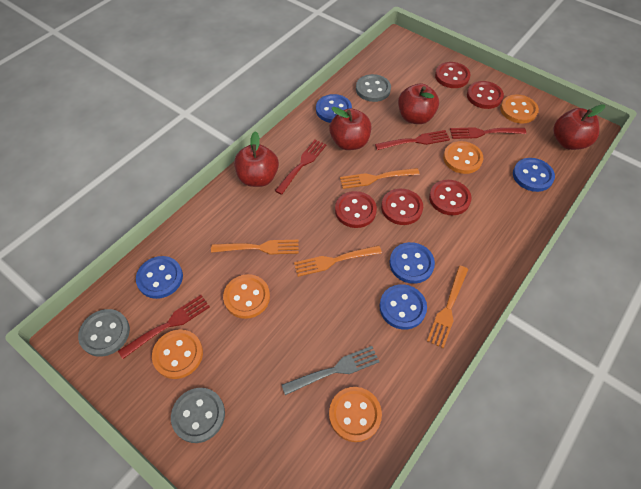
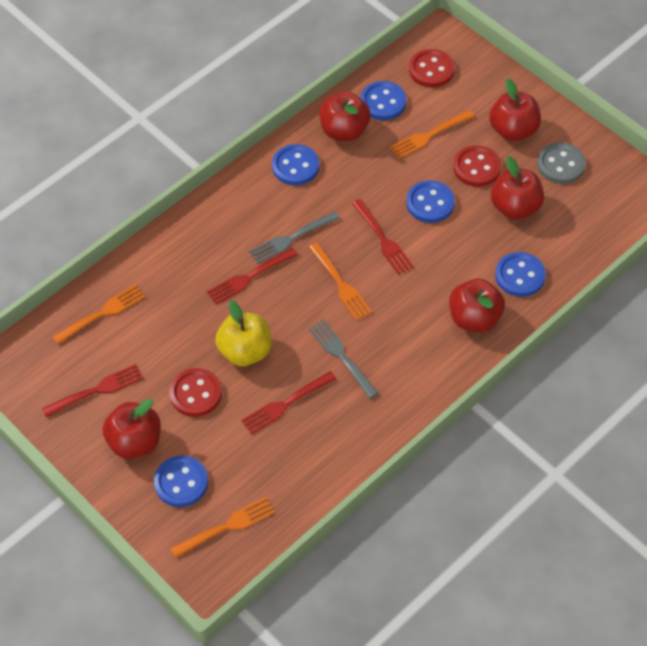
grey button: 3 -> 1
grey fork: 1 -> 2
orange button: 5 -> 0
red apple: 4 -> 5
red button: 5 -> 3
yellow apple: 0 -> 1

